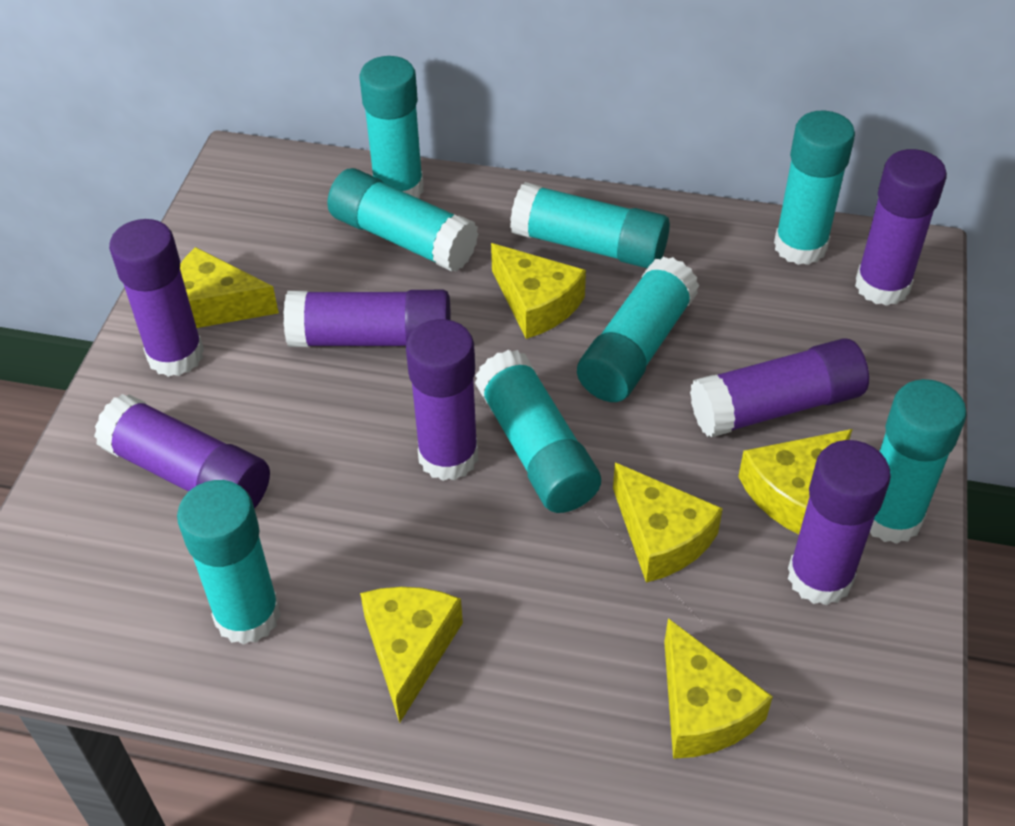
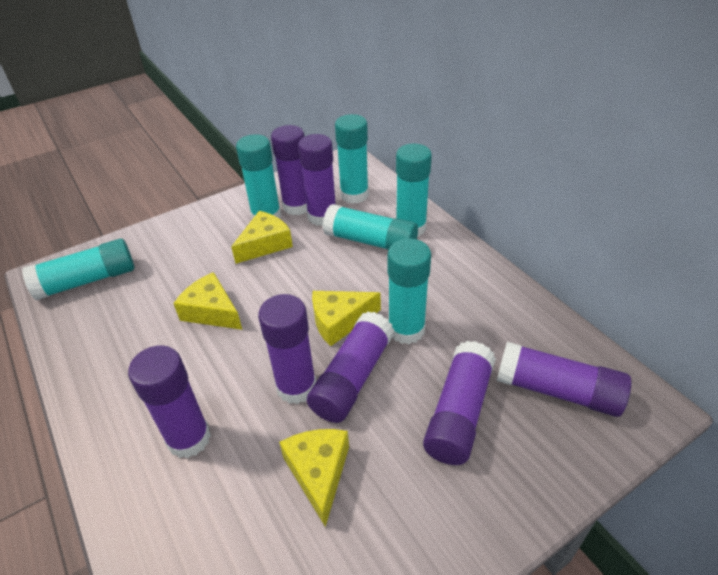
turquoise glue stick: 8 -> 6
yellow cheese: 6 -> 4

